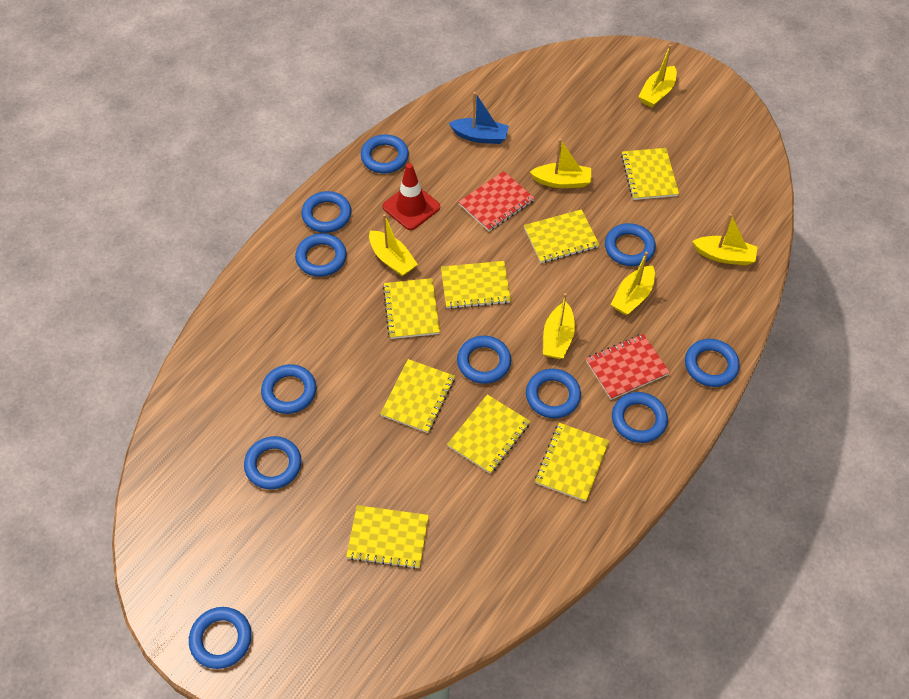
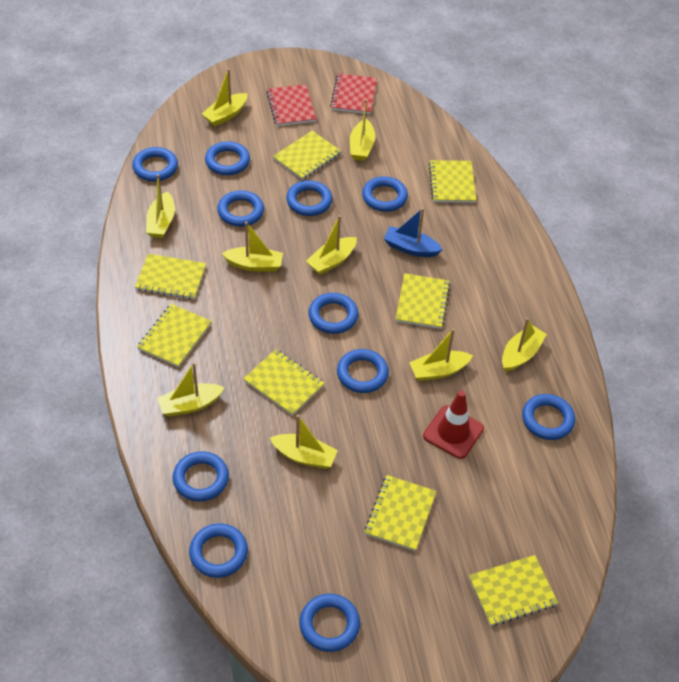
yellow boat: 6 -> 9

